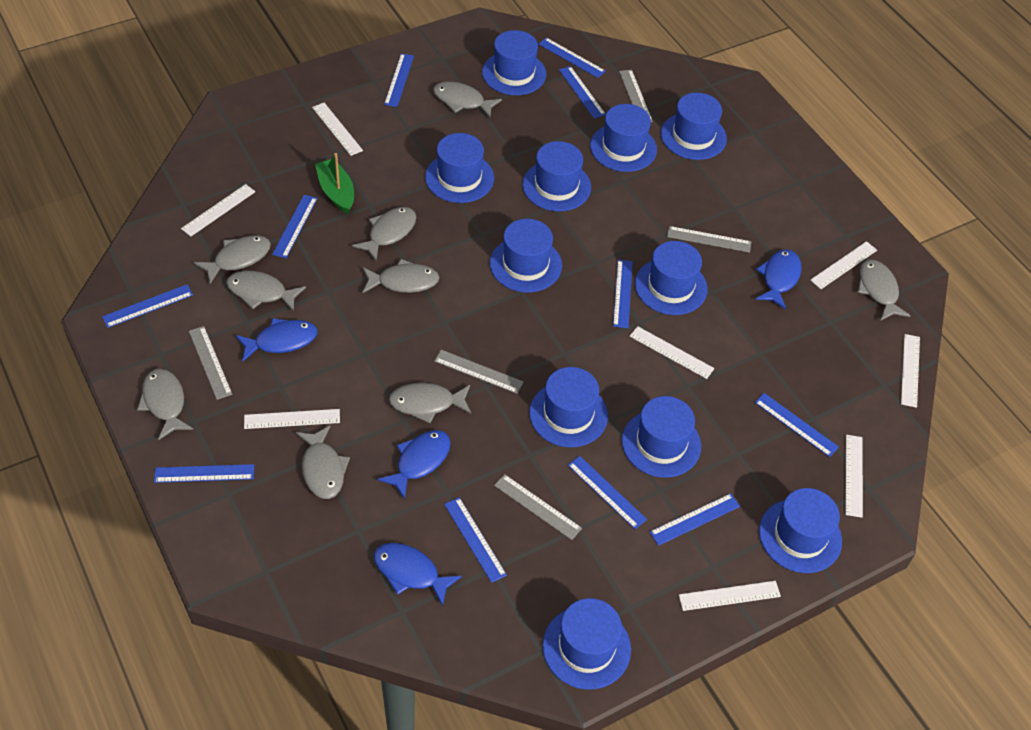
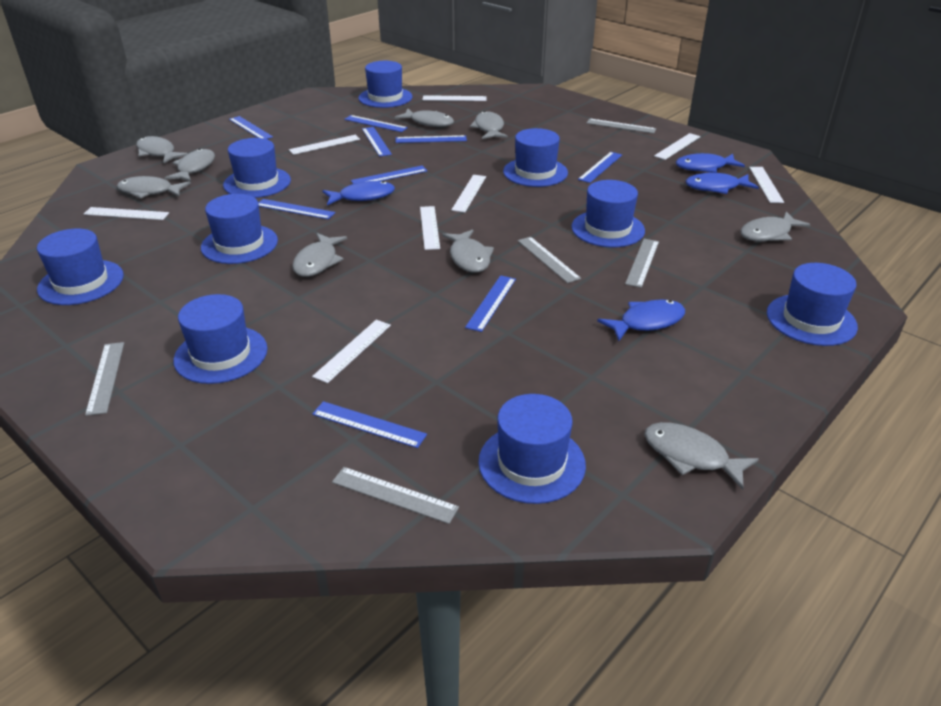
blue hat: 11 -> 9
blue ruler: 11 -> 9
green boat: 1 -> 0

